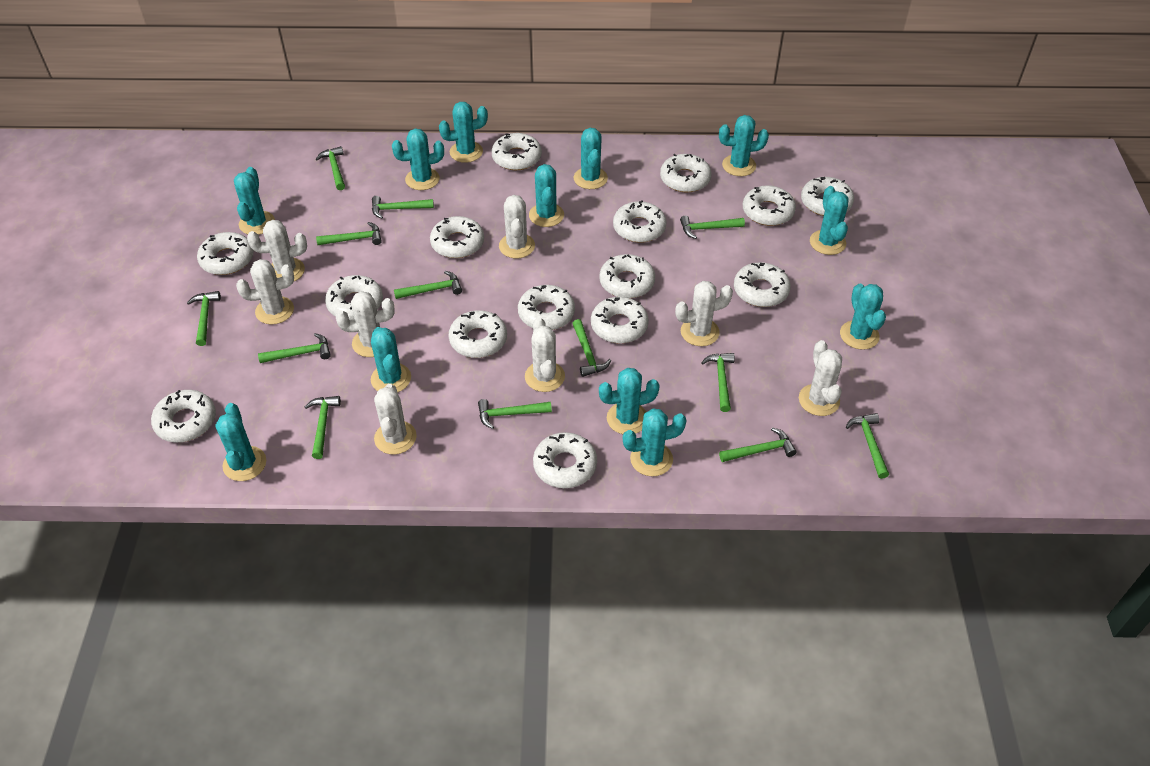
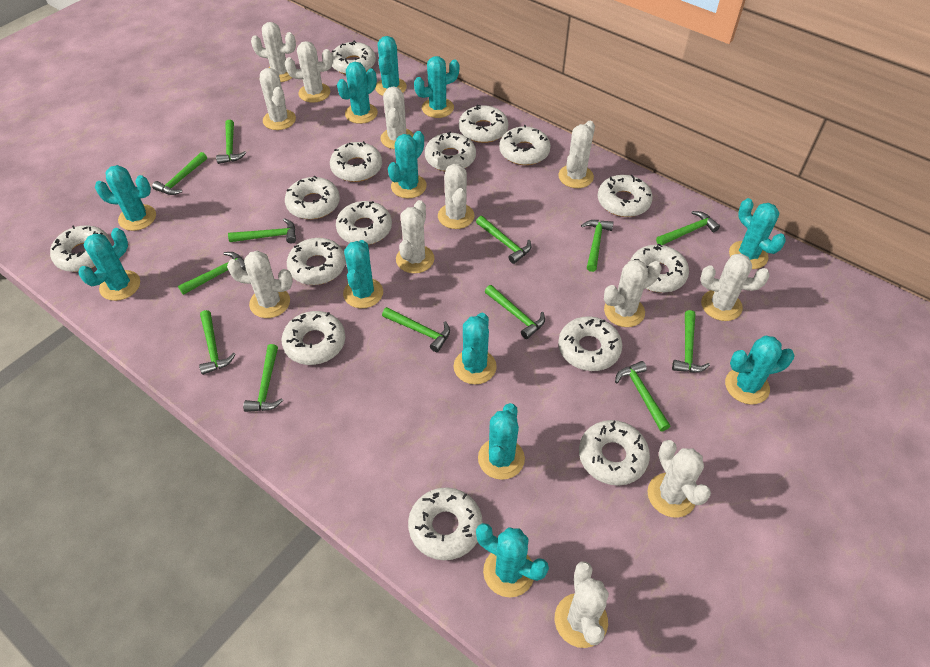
white cactus: 8 -> 12

